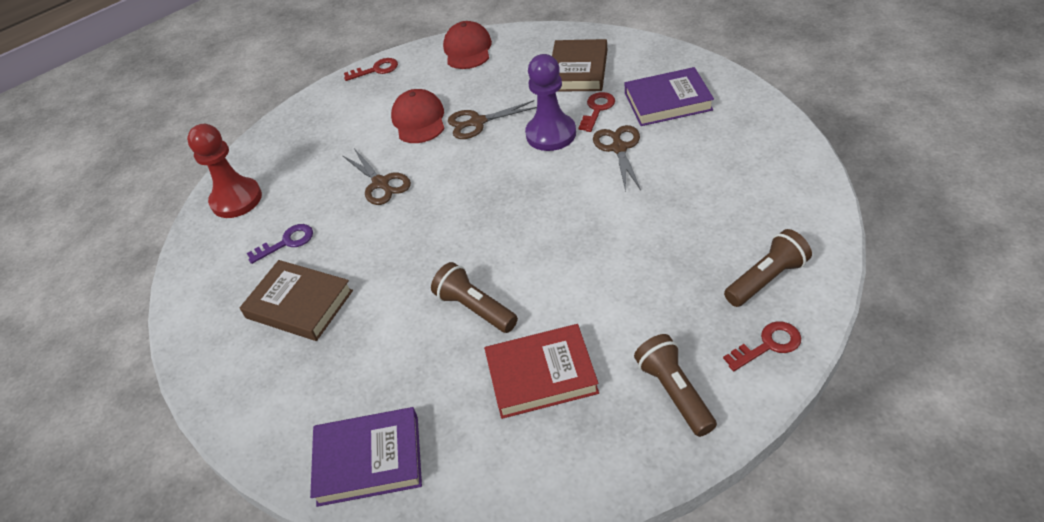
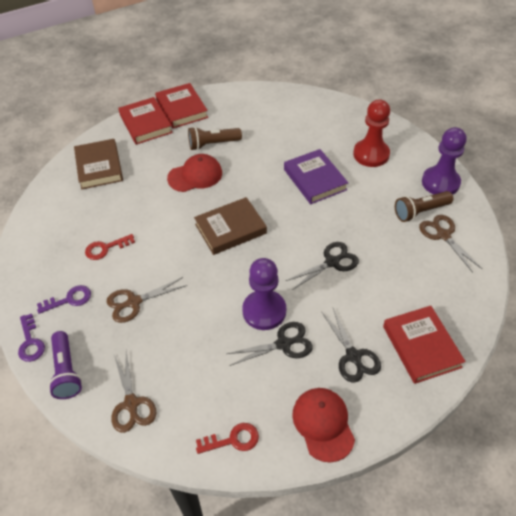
black scissors: 0 -> 3
brown flashlight: 3 -> 2
purple book: 2 -> 1
purple flashlight: 0 -> 1
purple key: 1 -> 2
purple pawn: 1 -> 2
red book: 1 -> 3
red key: 3 -> 2

